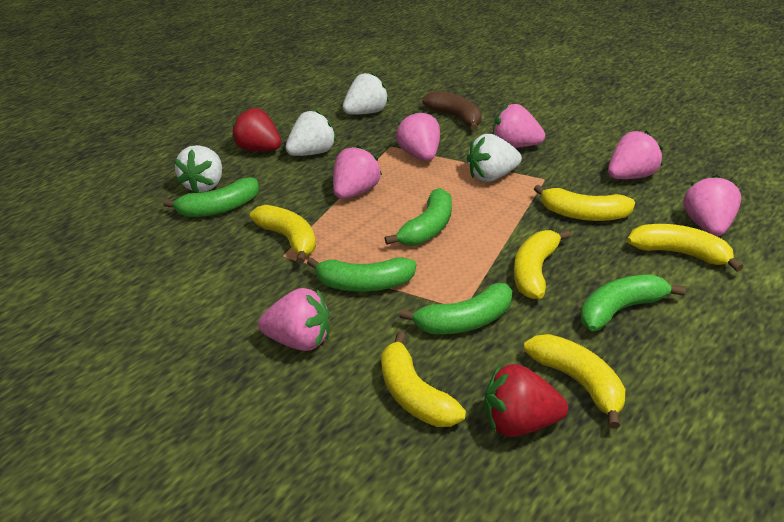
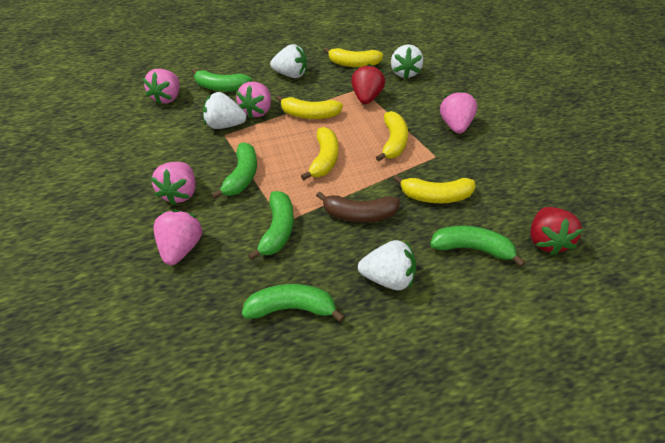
pink strawberry: 6 -> 5
yellow banana: 6 -> 5

